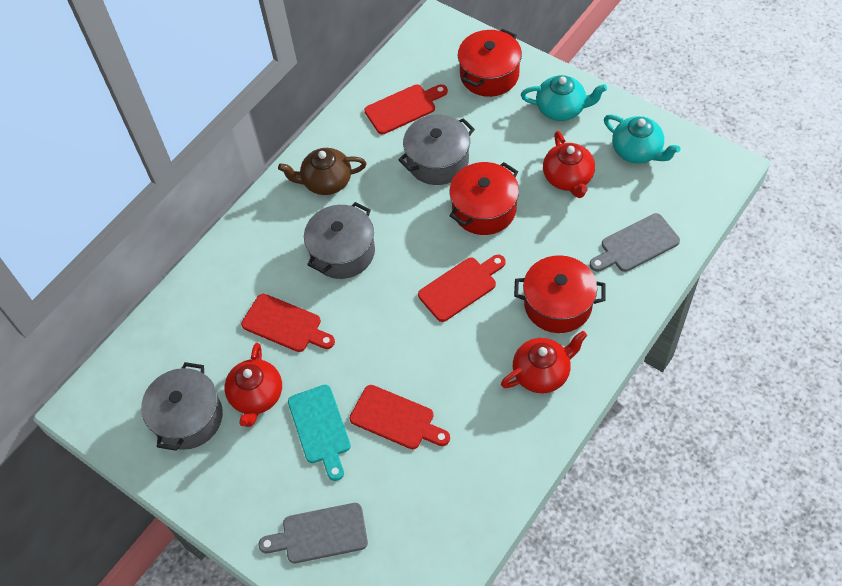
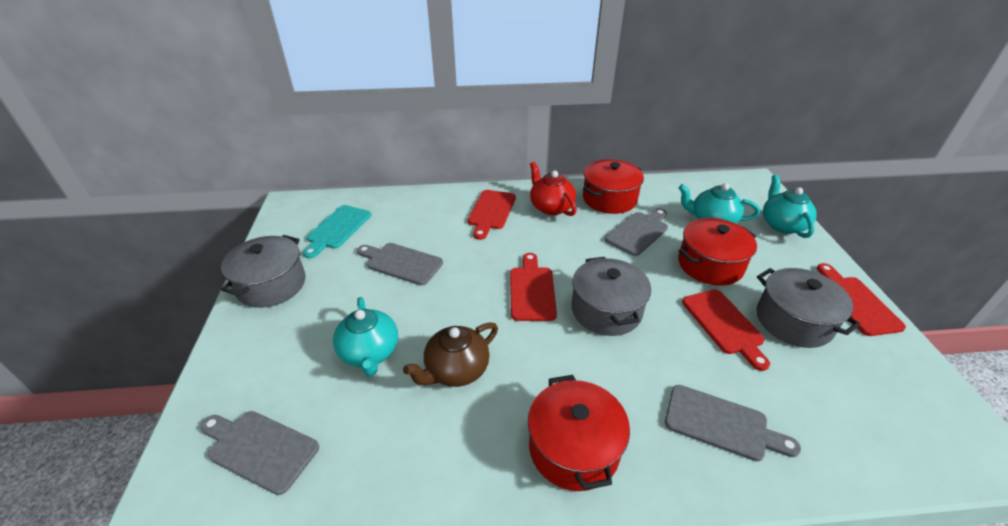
grey cutting board: 2 -> 4
red teapot: 3 -> 1
turquoise teapot: 2 -> 3

